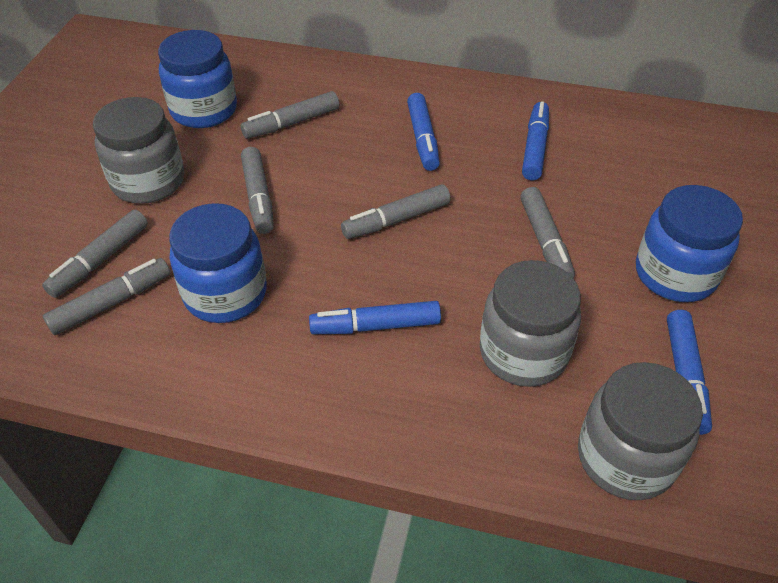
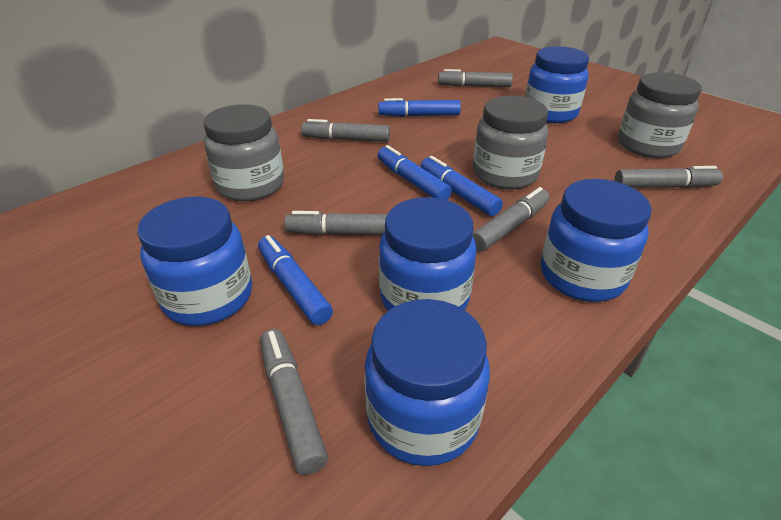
blue jar: 3 -> 5

